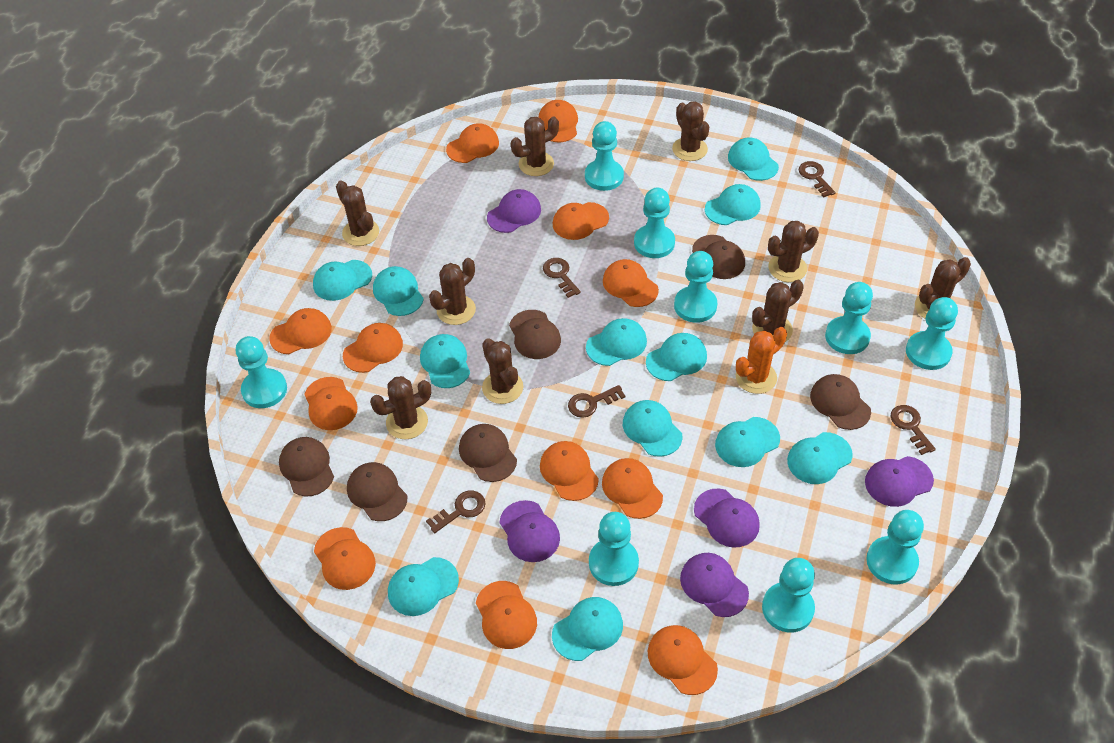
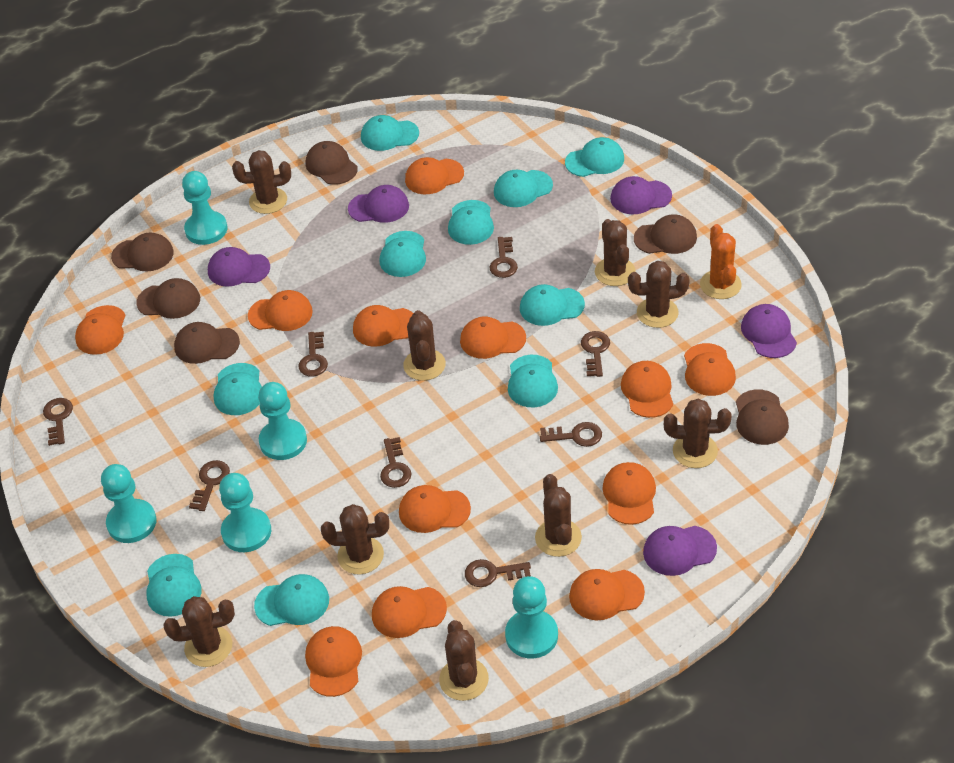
brown key: 5 -> 8
turquoise cap: 12 -> 10
turquoise pawn: 9 -> 5

